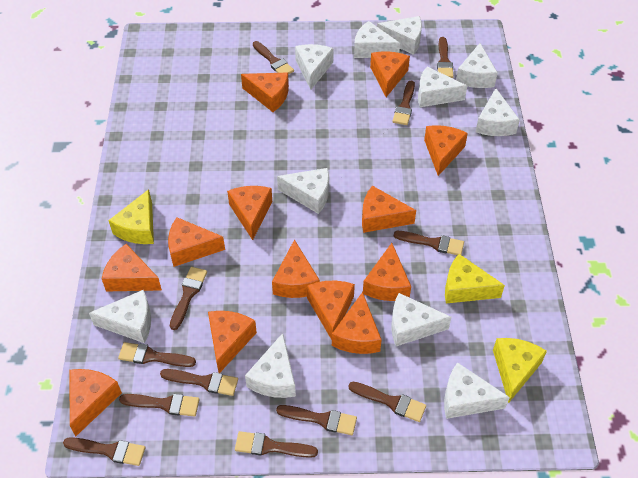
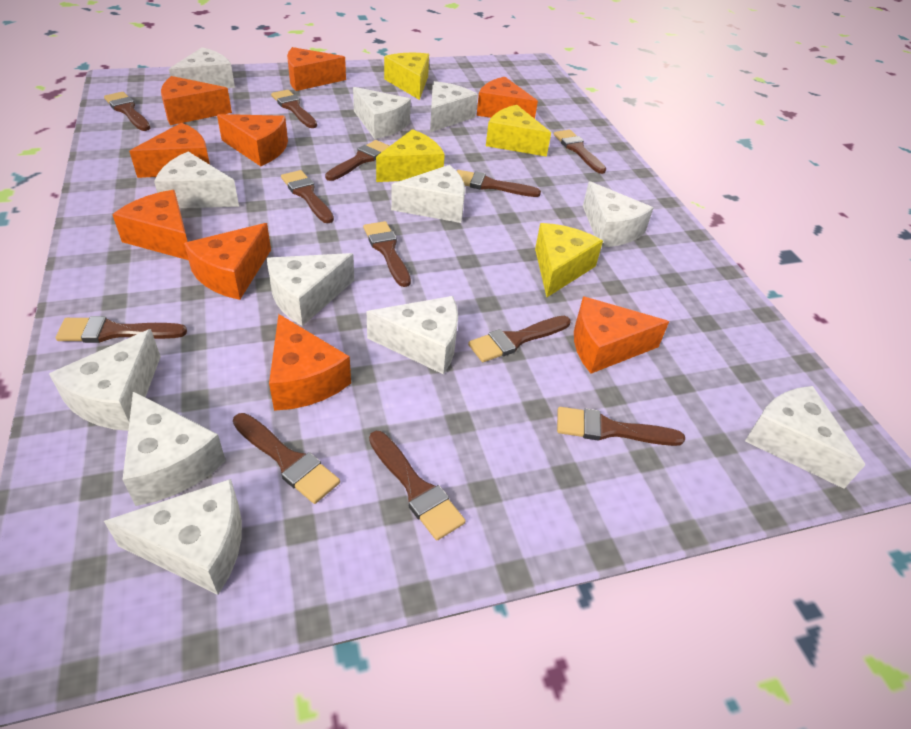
orange cheese: 13 -> 9
white cheese: 11 -> 12
yellow cheese: 3 -> 4

